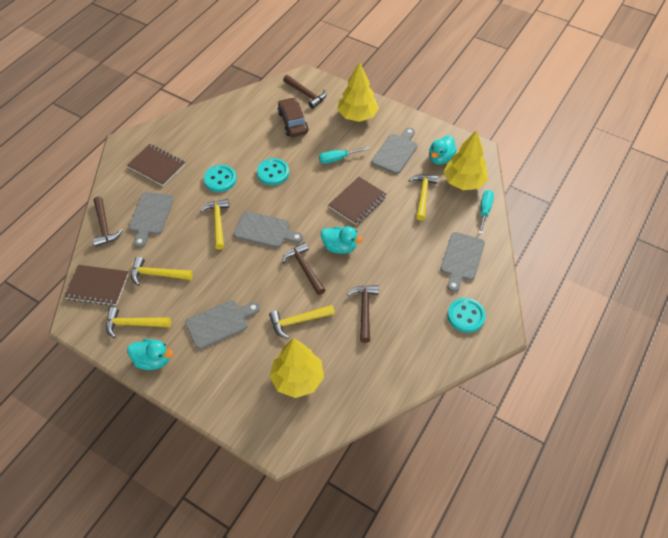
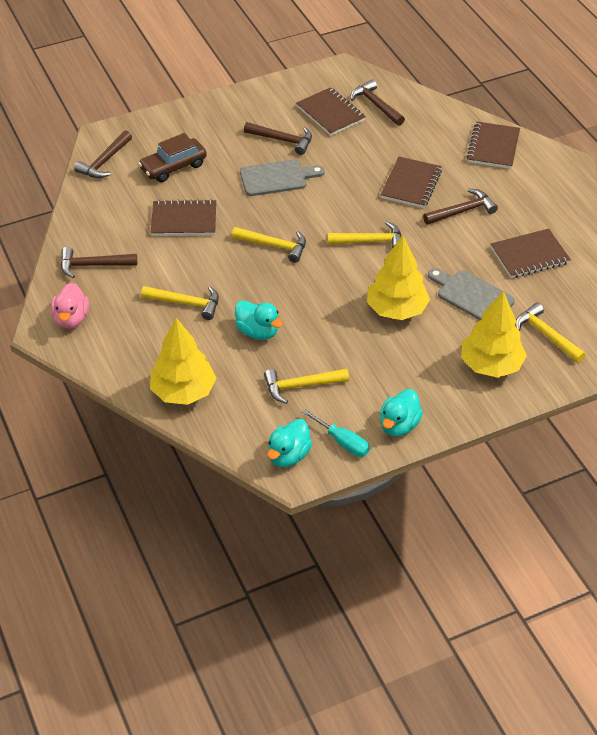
brown hammer: 4 -> 5
brown notebook: 3 -> 5
grey cutting board: 5 -> 2
pink duck: 0 -> 1
turquoise button: 3 -> 0
turquoise screwdriver: 2 -> 1

